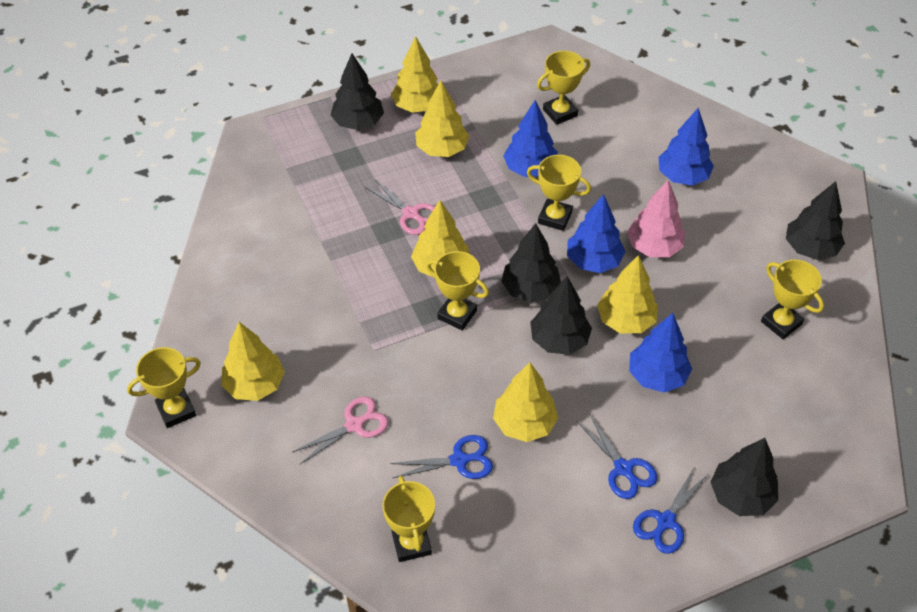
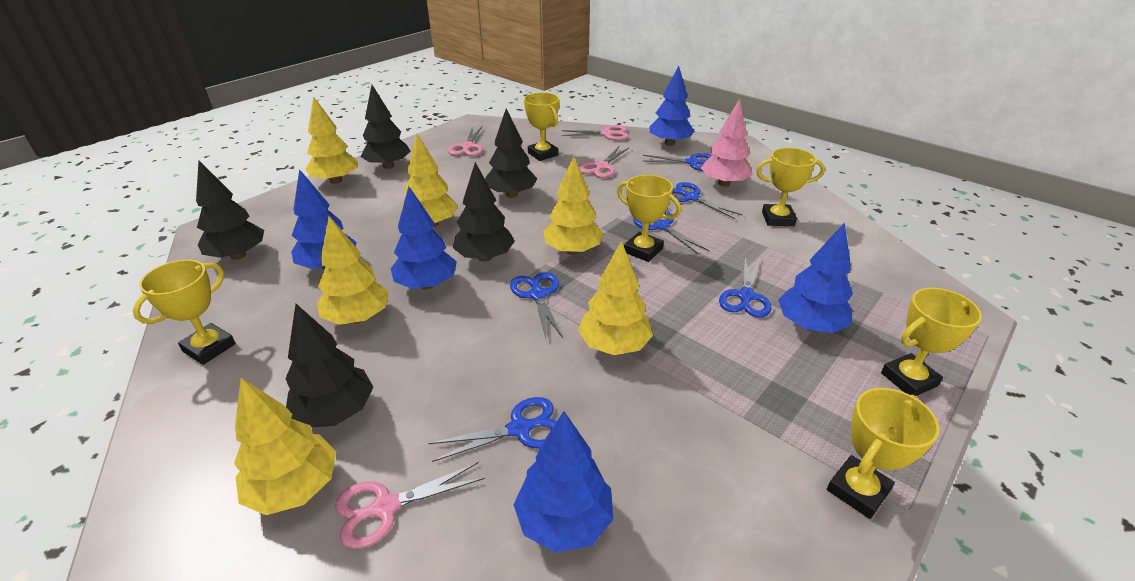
blue scissors: 3 -> 6
blue tree: 4 -> 5
pink scissors: 2 -> 4

